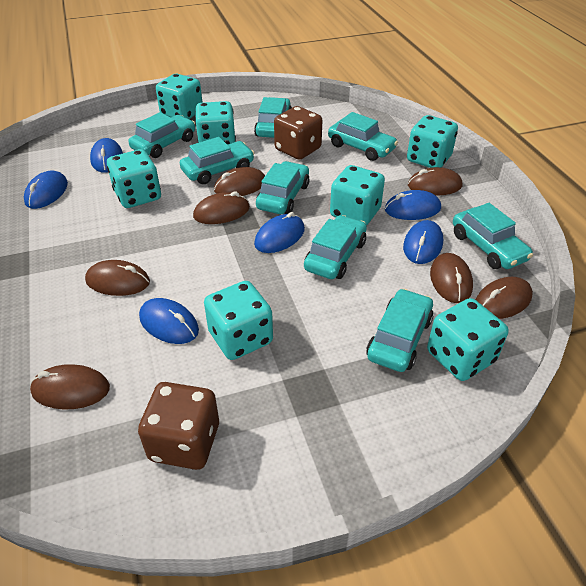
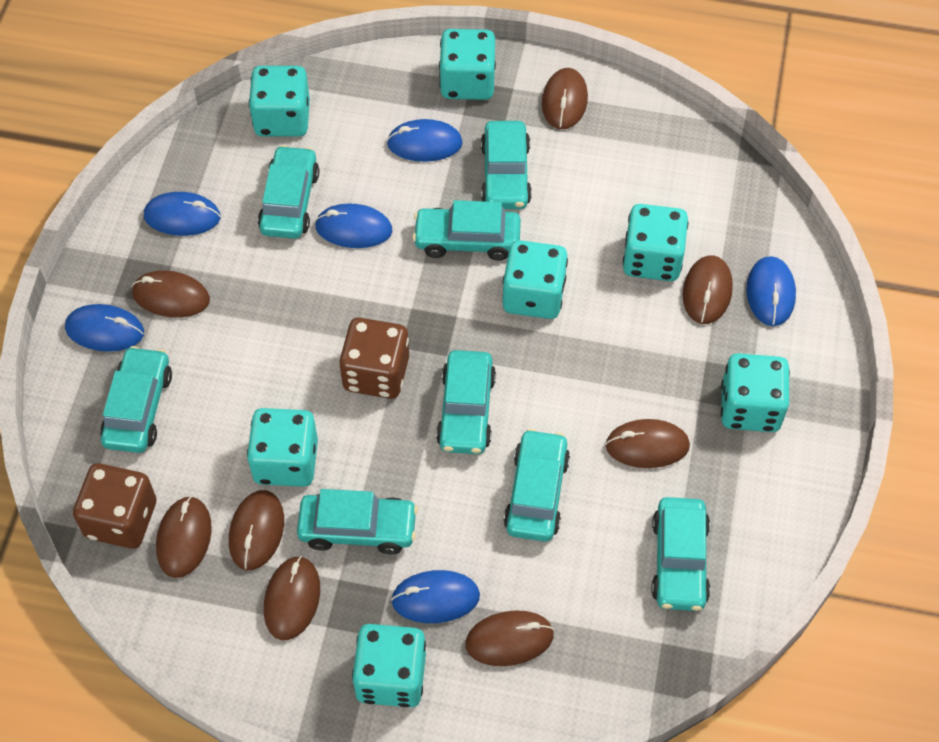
brown mouse: 7 -> 8

